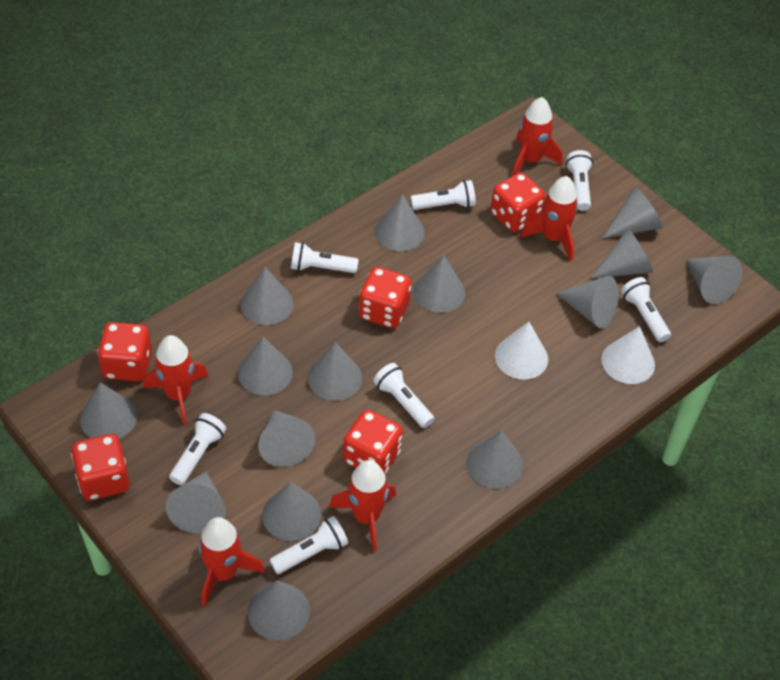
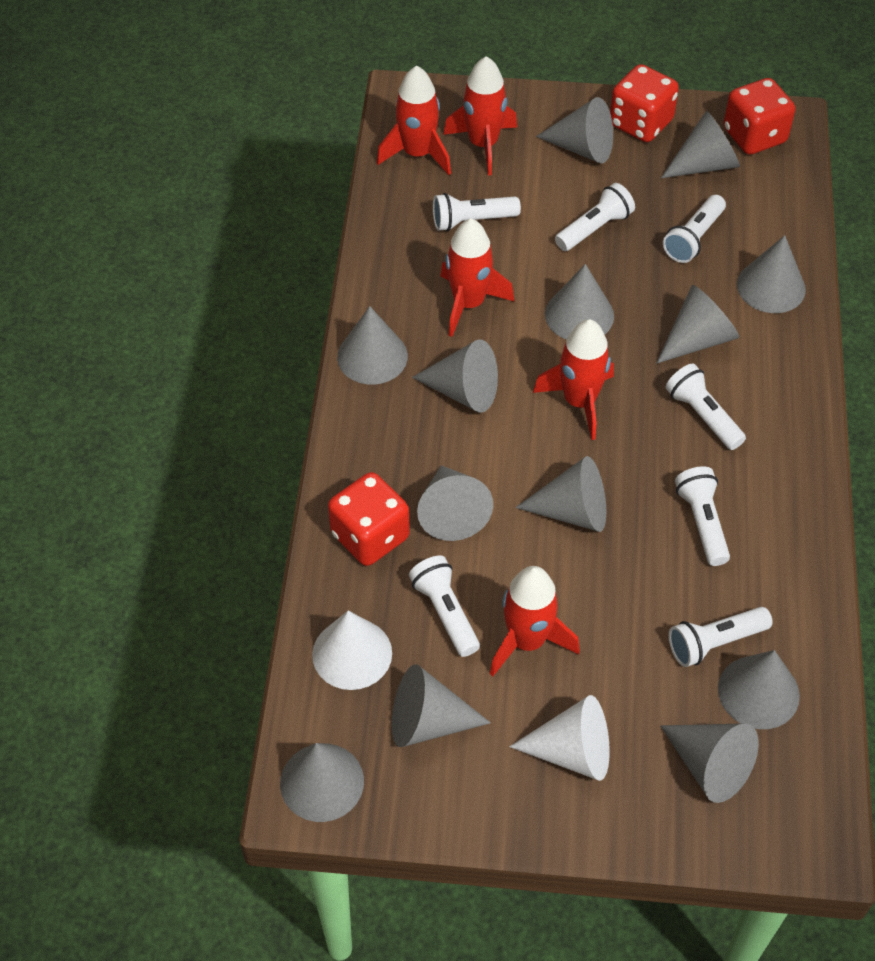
grey cone: 15 -> 13
red dice: 5 -> 3

